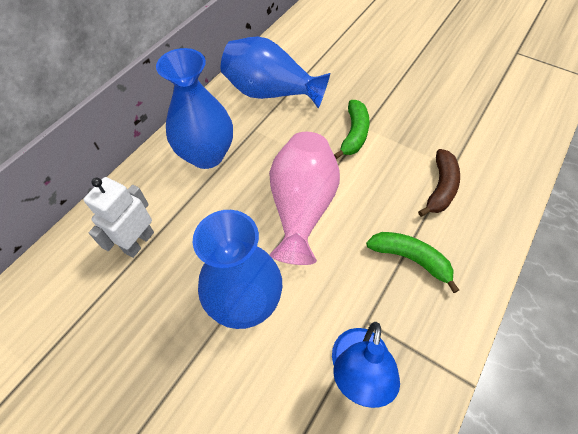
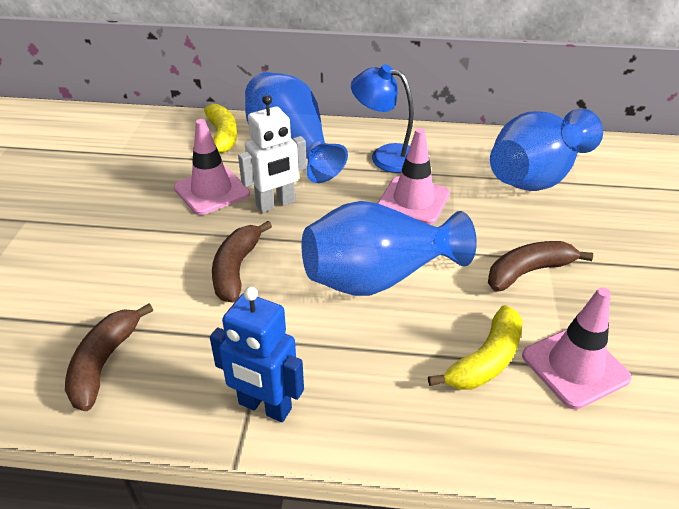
blue robot: 0 -> 1
brown banana: 1 -> 3
green banana: 2 -> 0
pink traffic cone: 0 -> 3
pink vase: 1 -> 0
yellow banana: 0 -> 2

